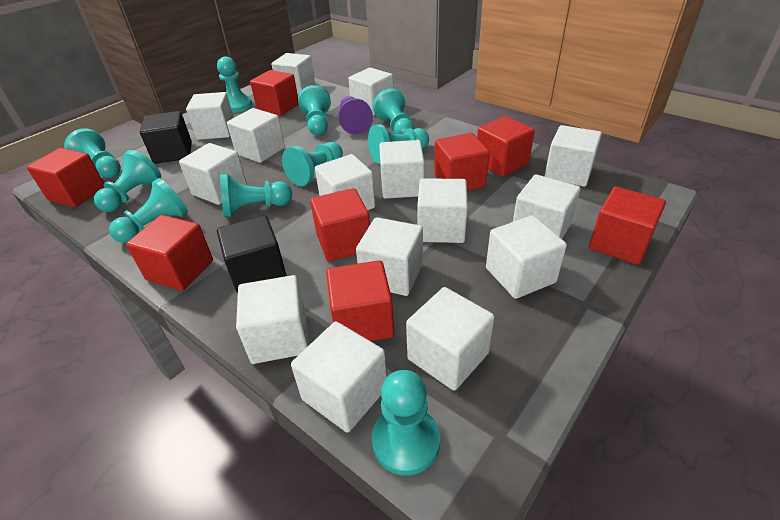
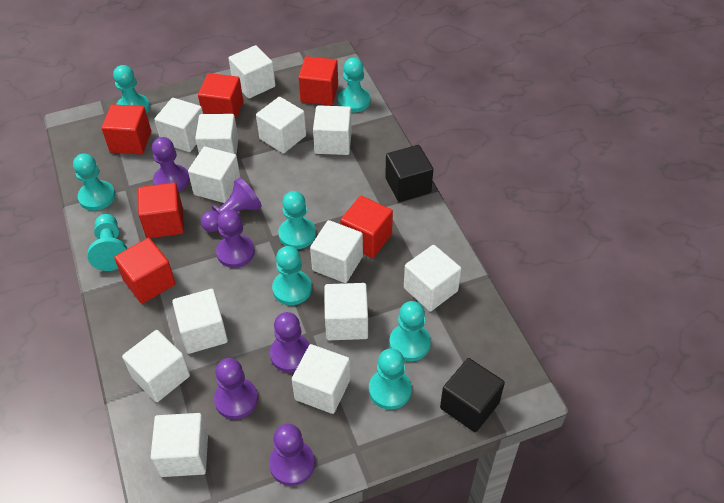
purple pawn: 1 -> 6
red cube: 8 -> 6
turquoise pawn: 10 -> 8
white cube: 15 -> 13

